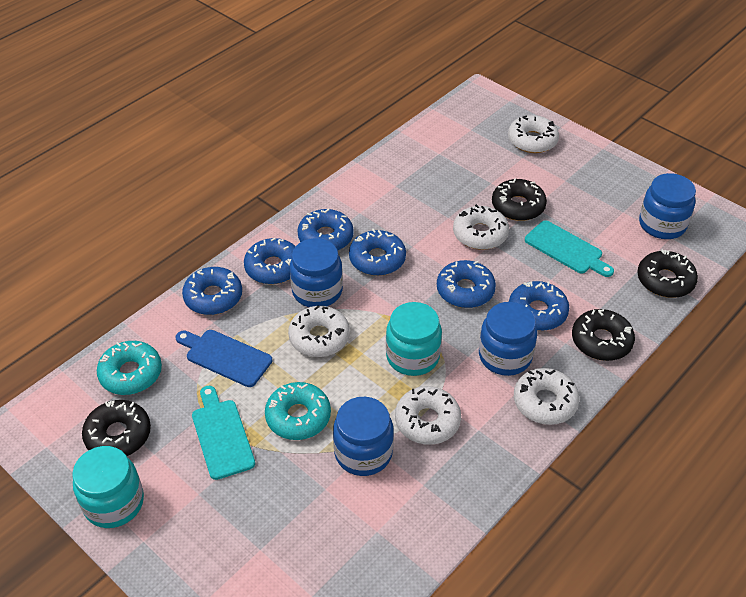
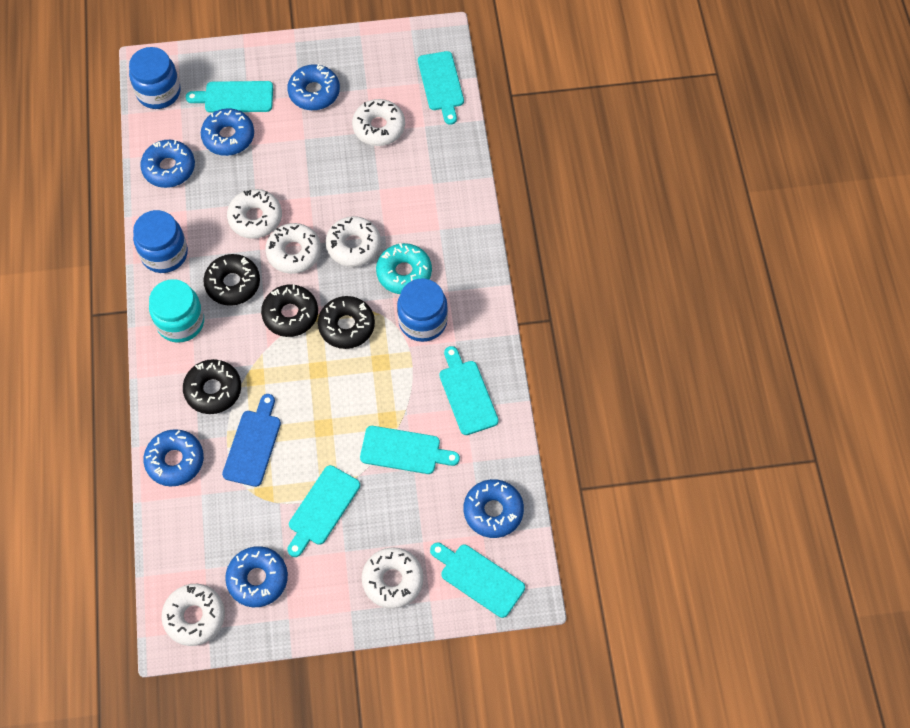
blue jar: 4 -> 3
turquoise cutting board: 2 -> 6
turquoise donut: 2 -> 1
turquoise jar: 2 -> 1
white donut: 5 -> 6

